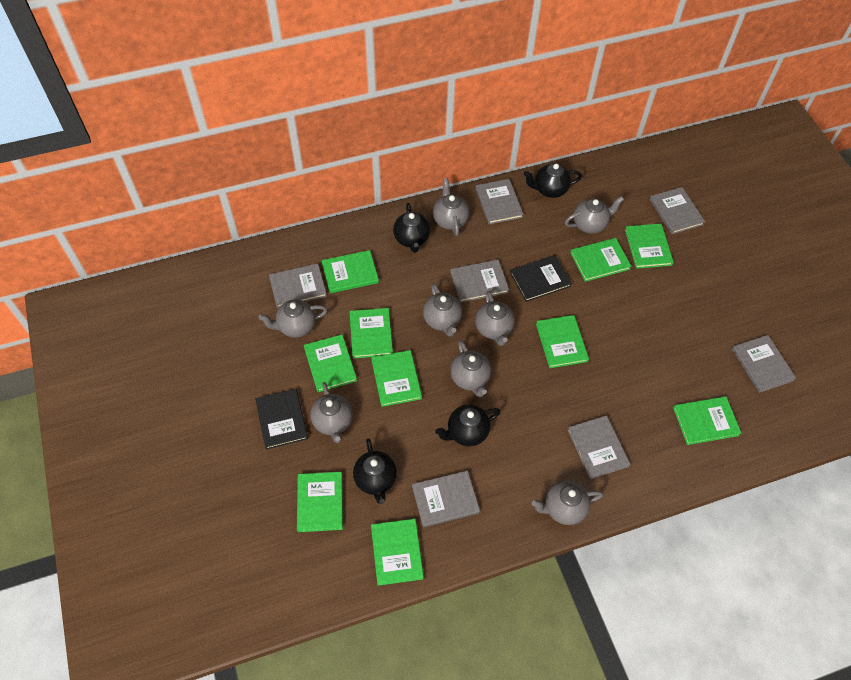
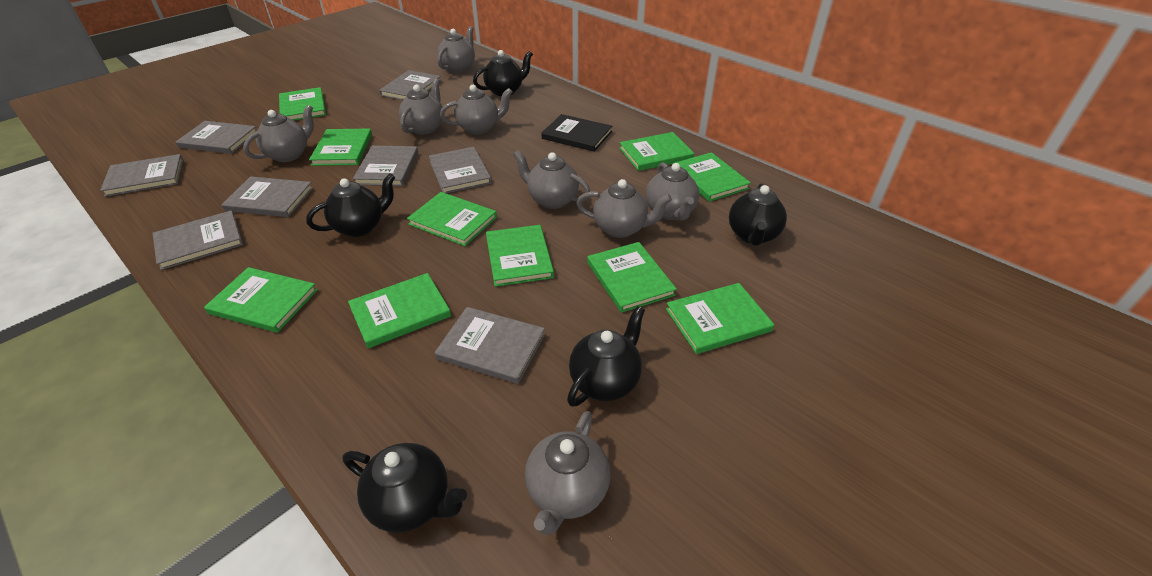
black book: 2 -> 1
black teapot: 4 -> 5
grey book: 7 -> 8

